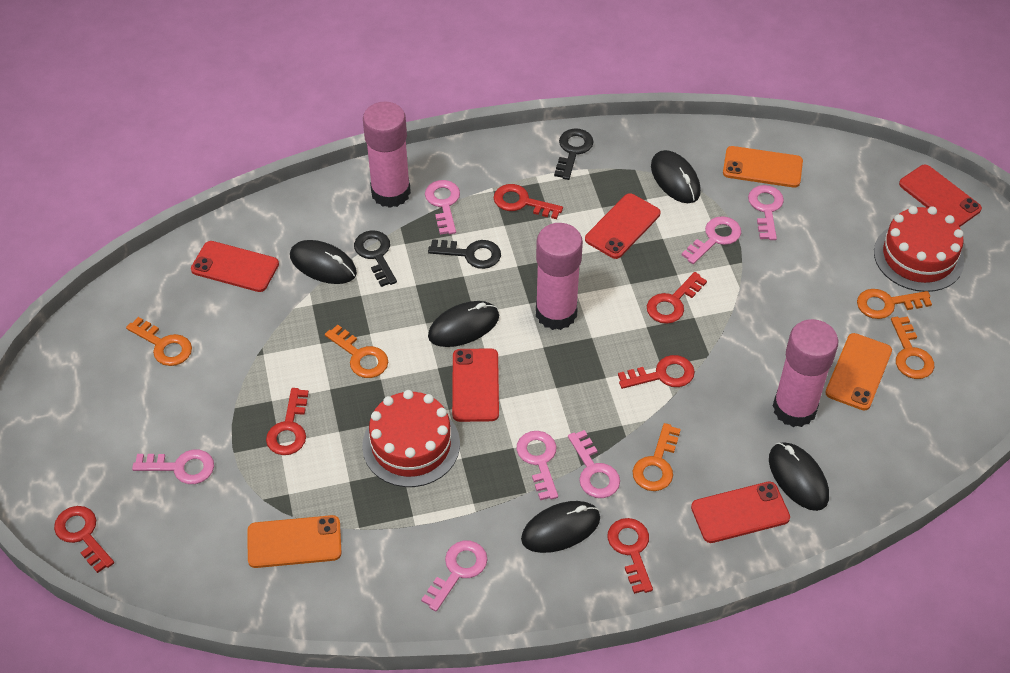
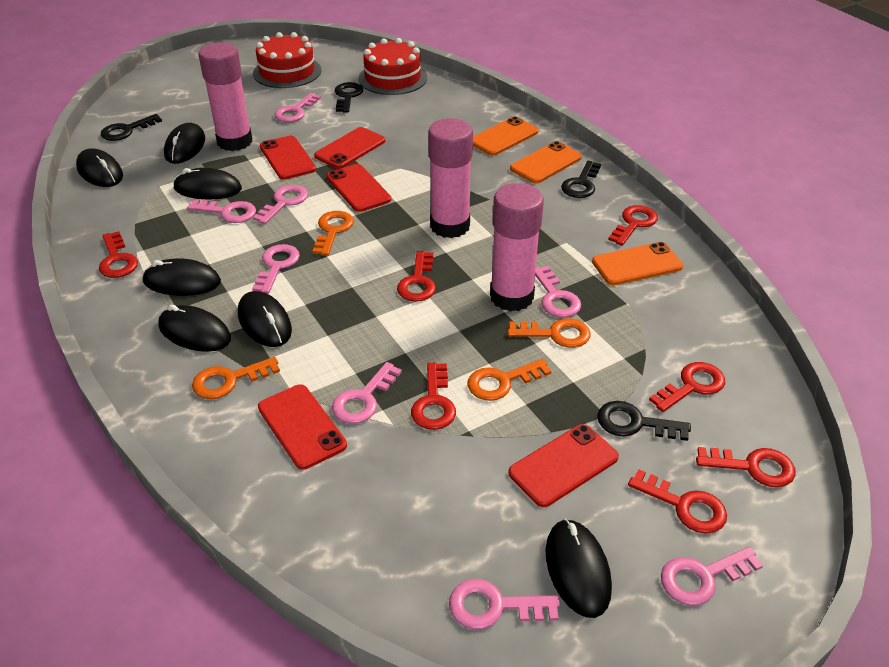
black key: 3 -> 4
black mouse: 5 -> 7
orange key: 5 -> 4
pink key: 7 -> 8
red key: 6 -> 7

